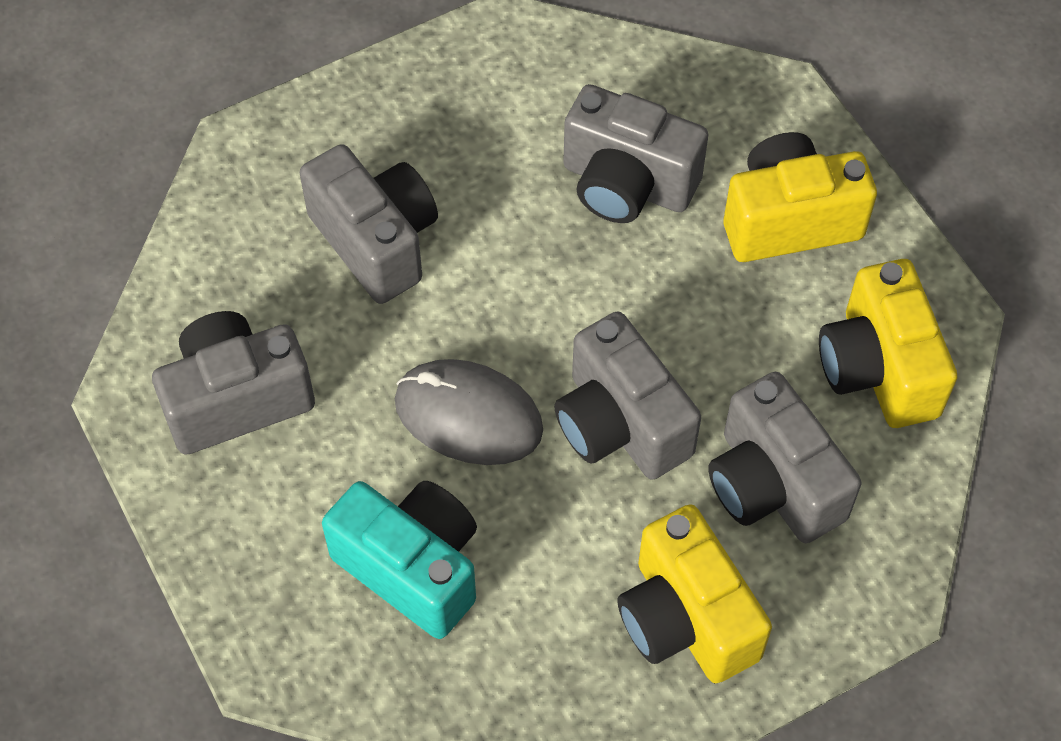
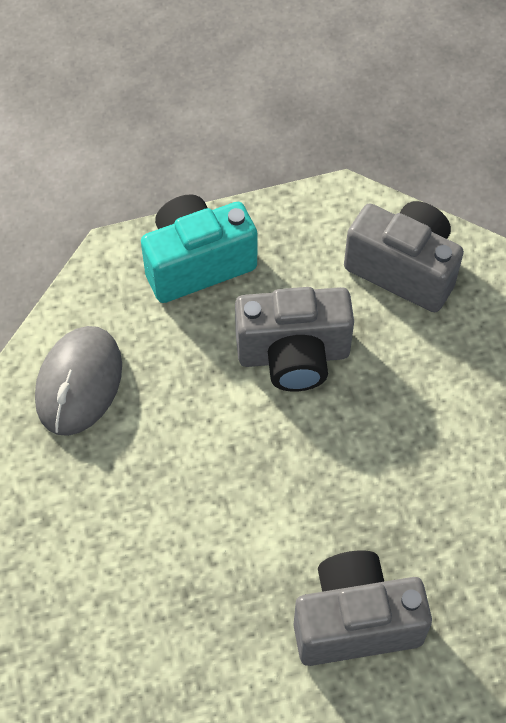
grey camera: 5 -> 3
yellow camera: 3 -> 0

